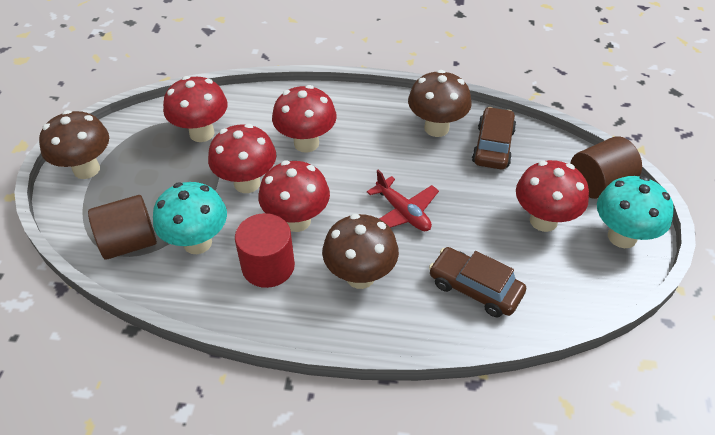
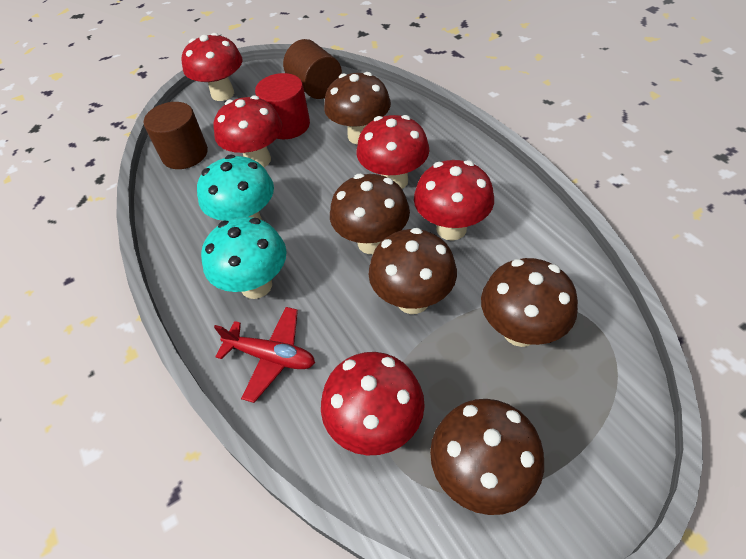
brown car: 2 -> 0
brown mushroom: 3 -> 5

